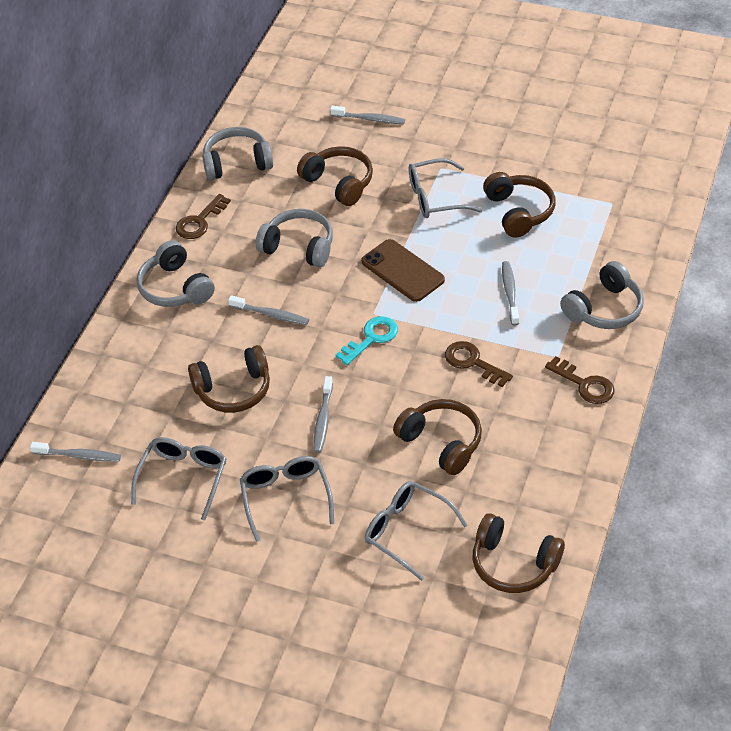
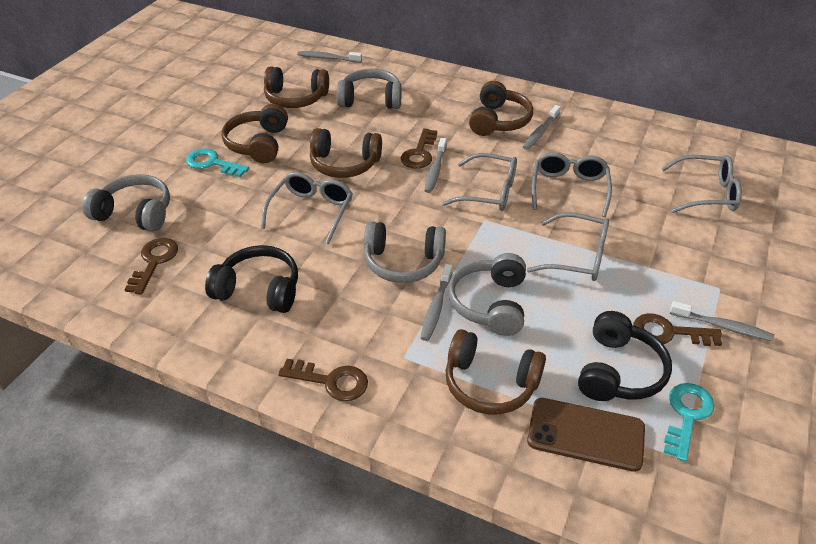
black headphones: 0 -> 2
brown key: 3 -> 4
grey glasses: 4 -> 5
turquoise key: 1 -> 2

